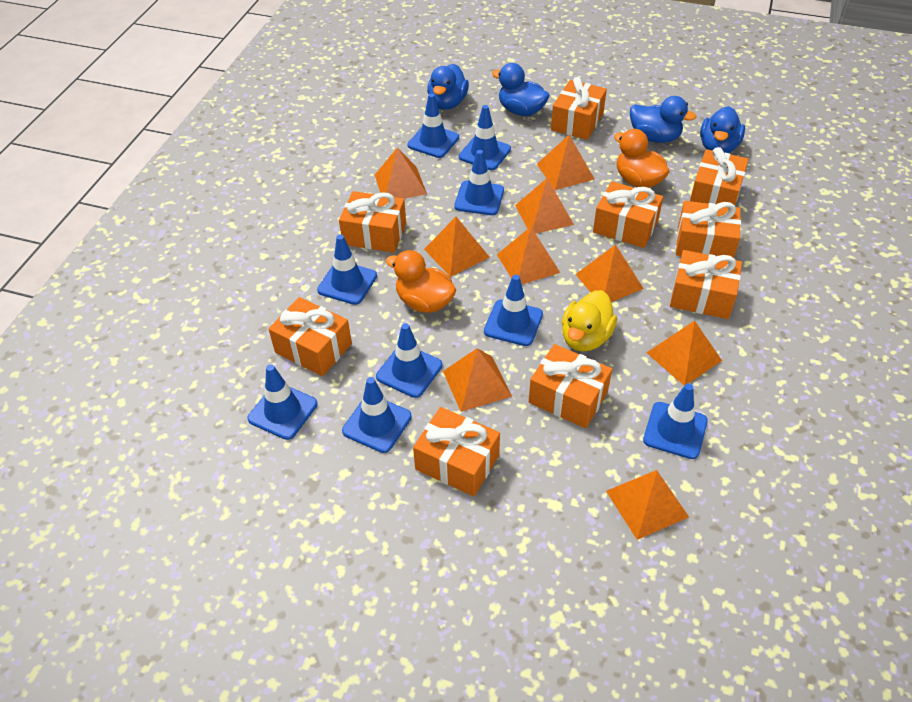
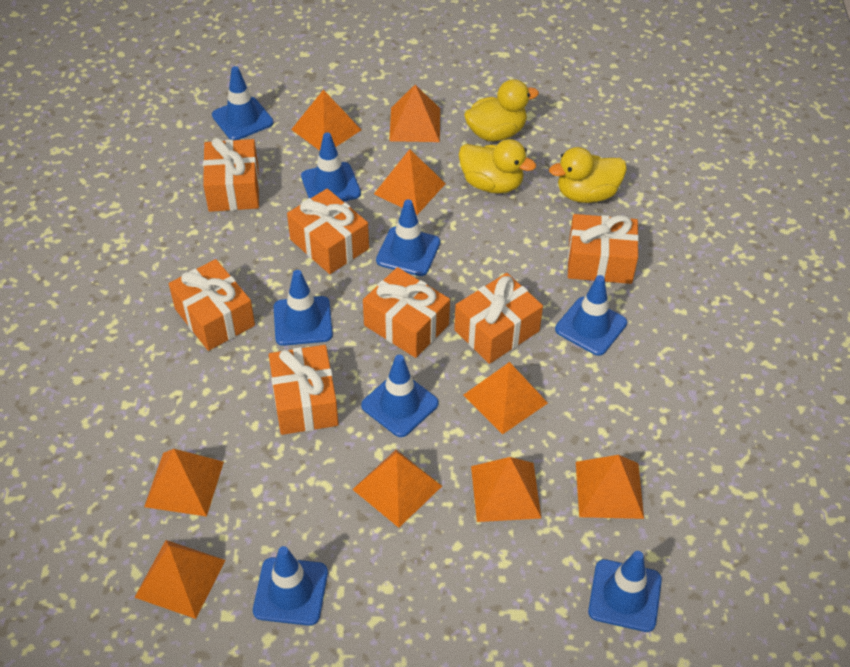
blue duck: 4 -> 0
blue traffic cone: 9 -> 8
orange duck: 2 -> 0
orange gift: 9 -> 7
yellow duck: 1 -> 3

